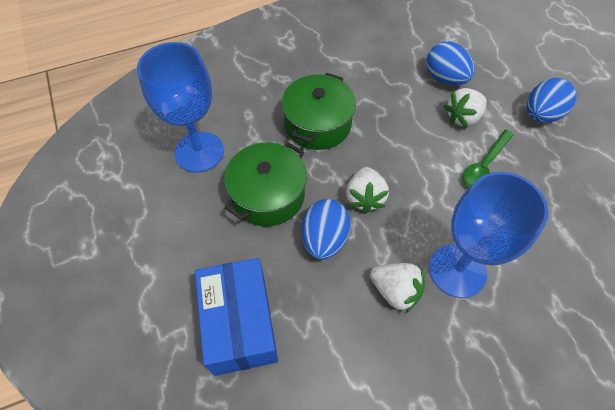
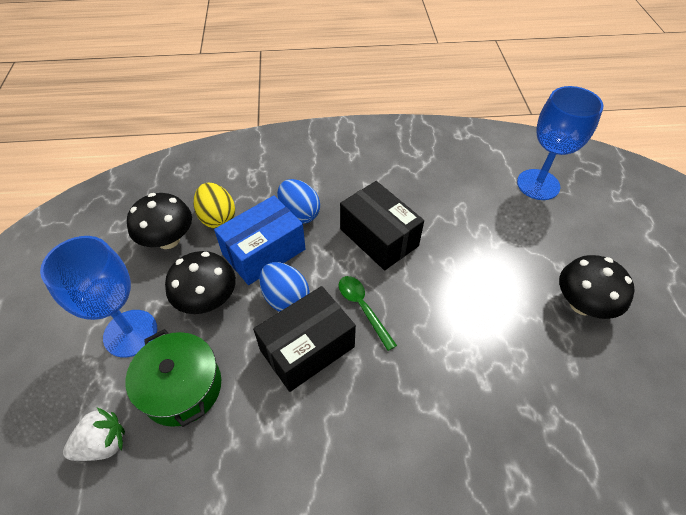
black box: 0 -> 2
black mushroom: 0 -> 3
blue egg: 3 -> 2
green pot: 2 -> 1
white strawberry: 3 -> 1
yellow egg: 0 -> 1

